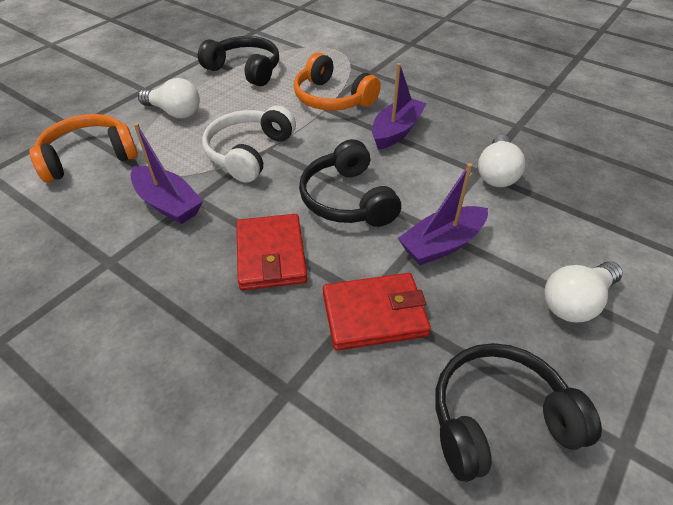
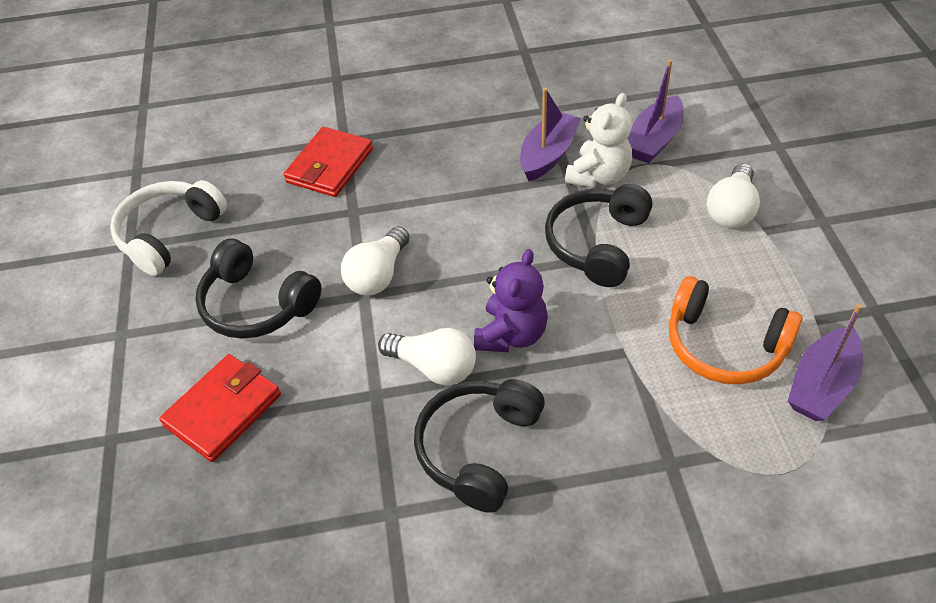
orange headphones: 2 -> 1
purple teddy bear: 0 -> 1
white teddy bear: 0 -> 1

